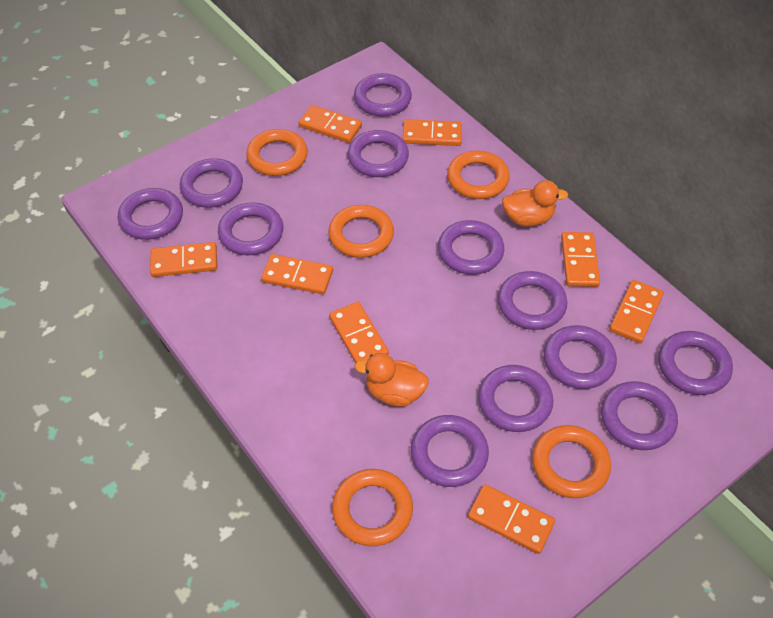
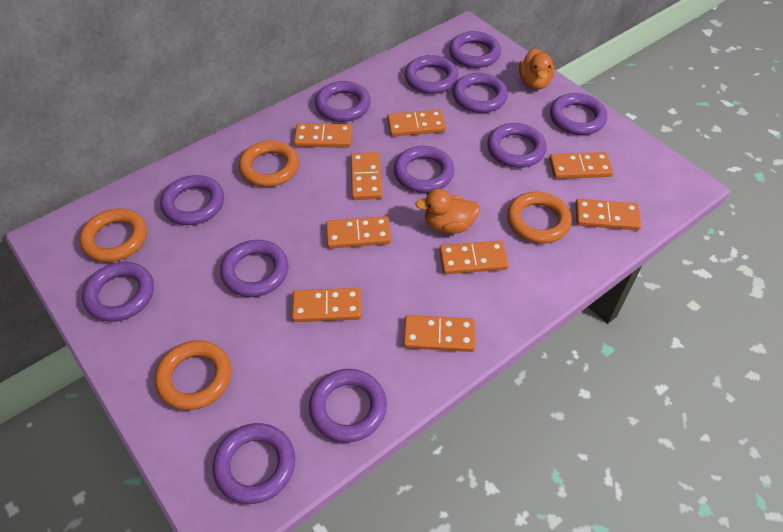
orange domino: 8 -> 9
orange ring: 5 -> 4

